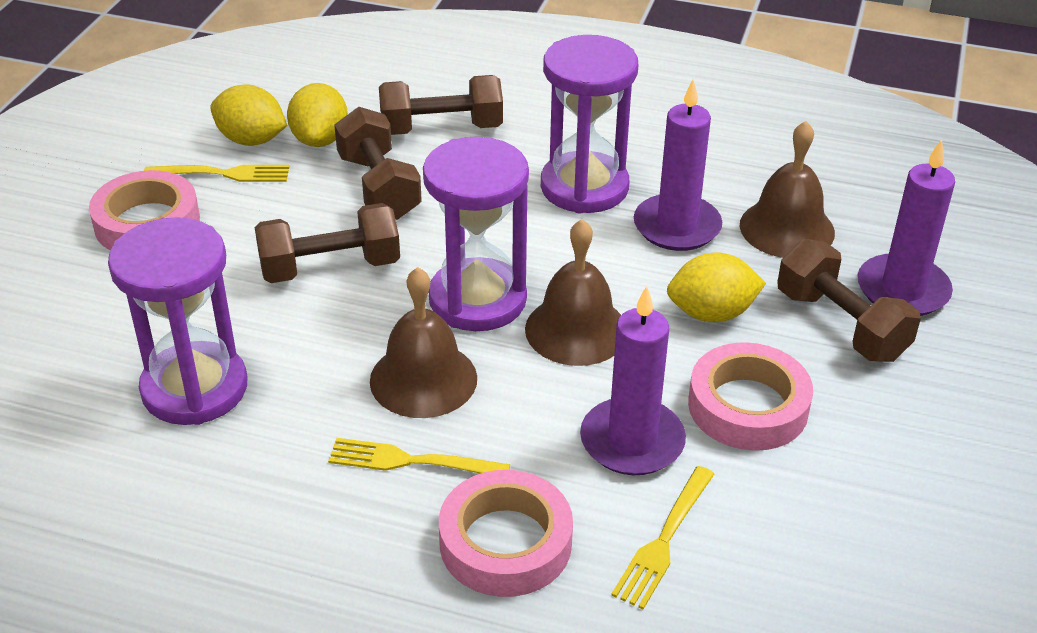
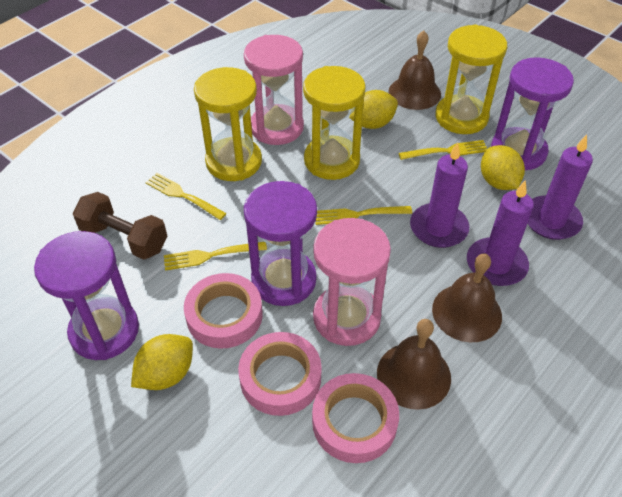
brown dumbbell: 4 -> 1
pink hourglass: 0 -> 2
yellow fork: 3 -> 4
yellow hourglass: 0 -> 3

